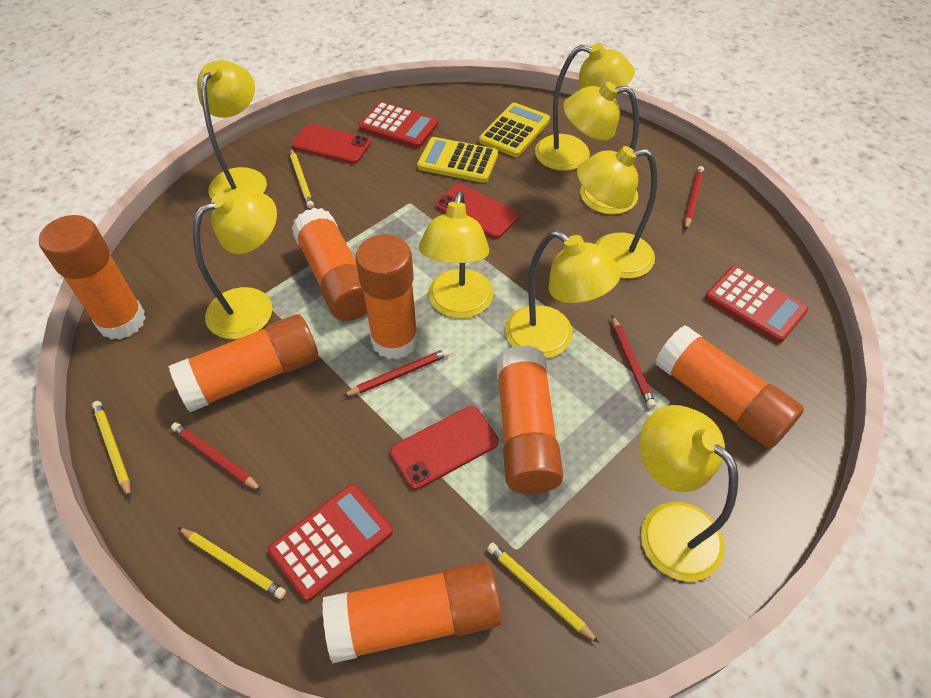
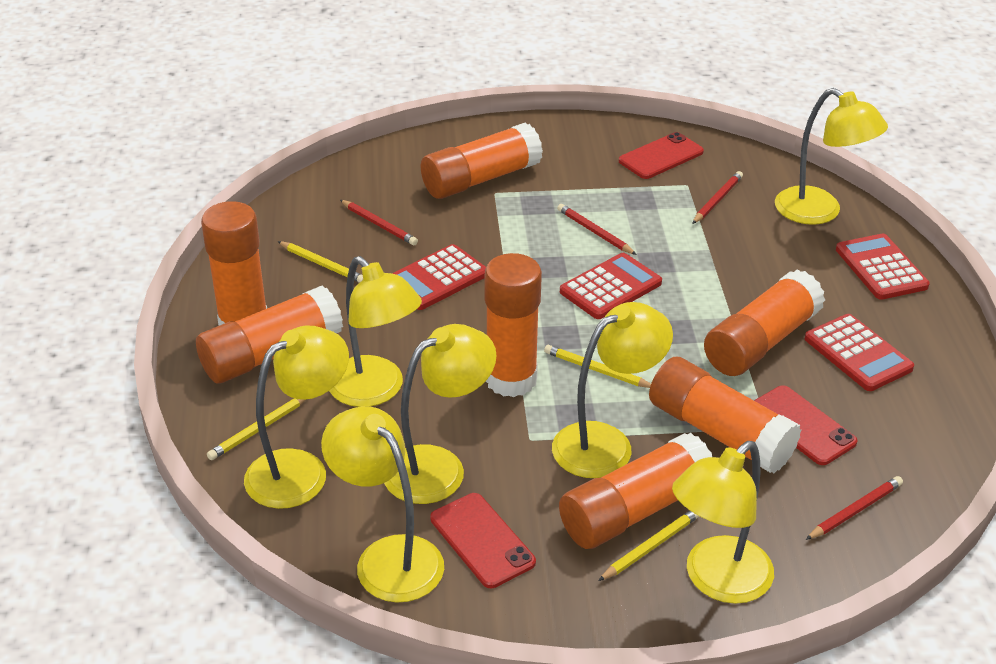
red calculator: 3 -> 4
yellow calculator: 2 -> 0
yellow lamp: 8 -> 7

